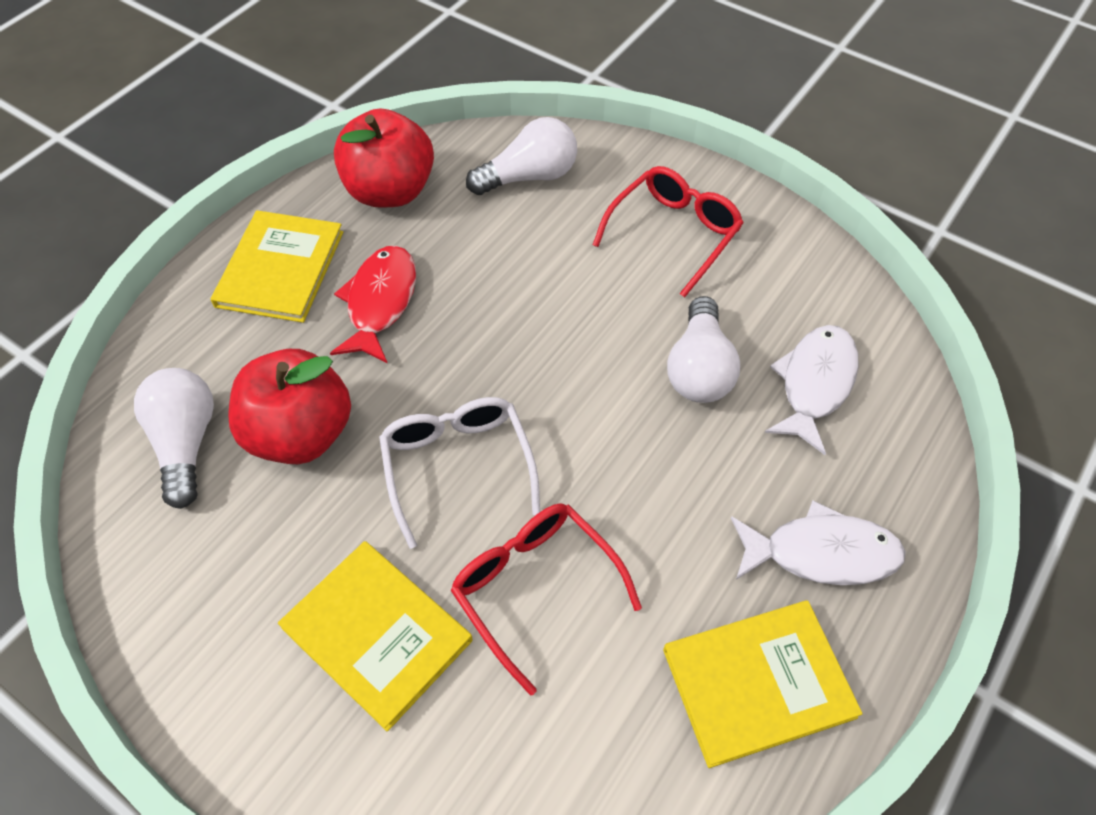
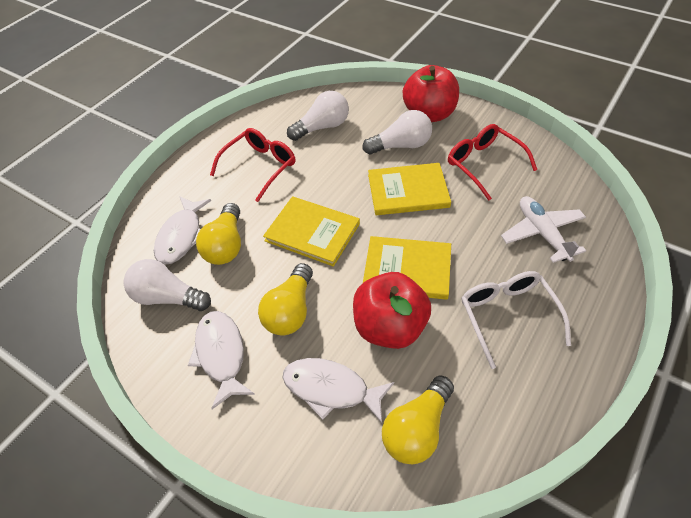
red fish: 1 -> 0
white fish: 2 -> 3
white plane: 0 -> 1
yellow light bulb: 0 -> 3

